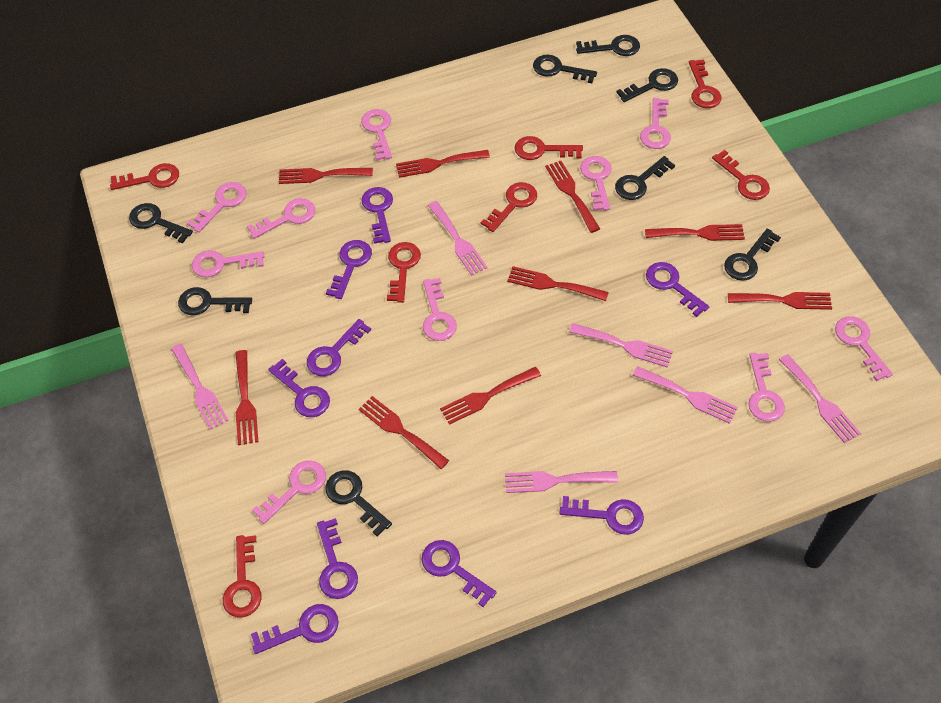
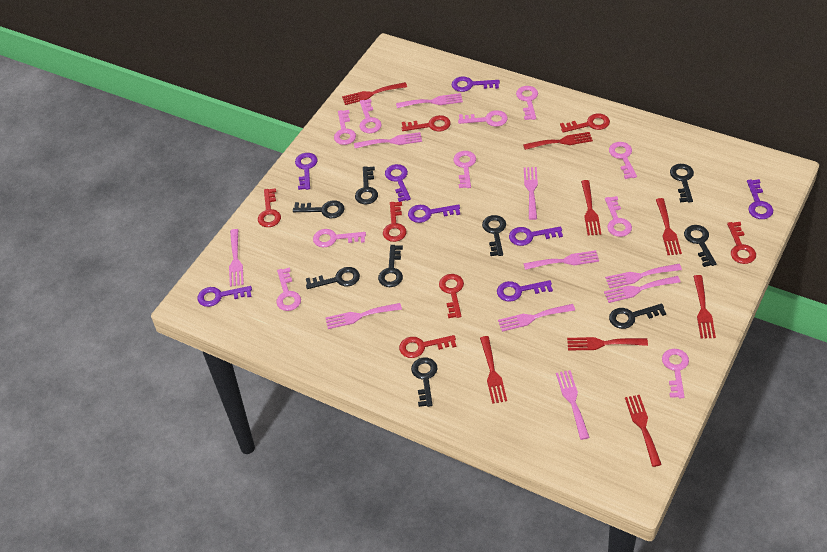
black key: 8 -> 9
pink fork: 6 -> 10
purple key: 9 -> 8
red fork: 9 -> 8

